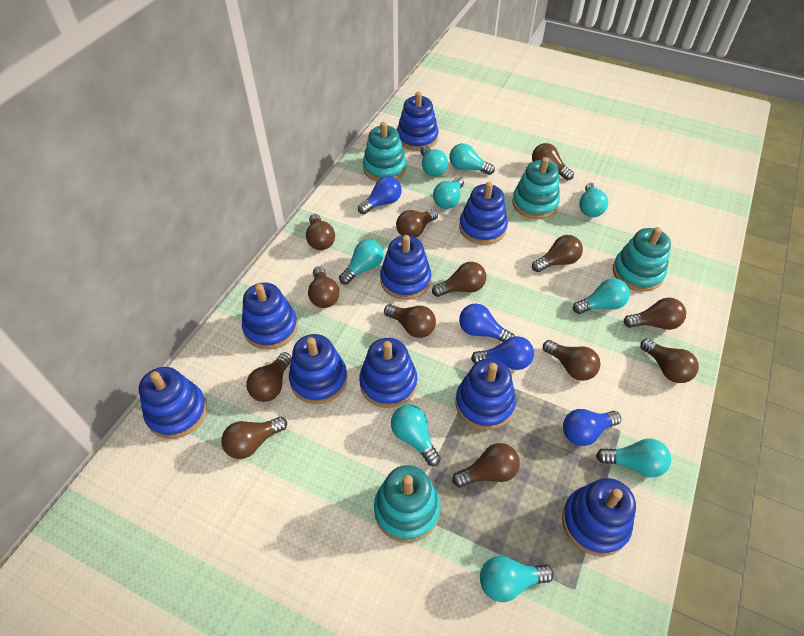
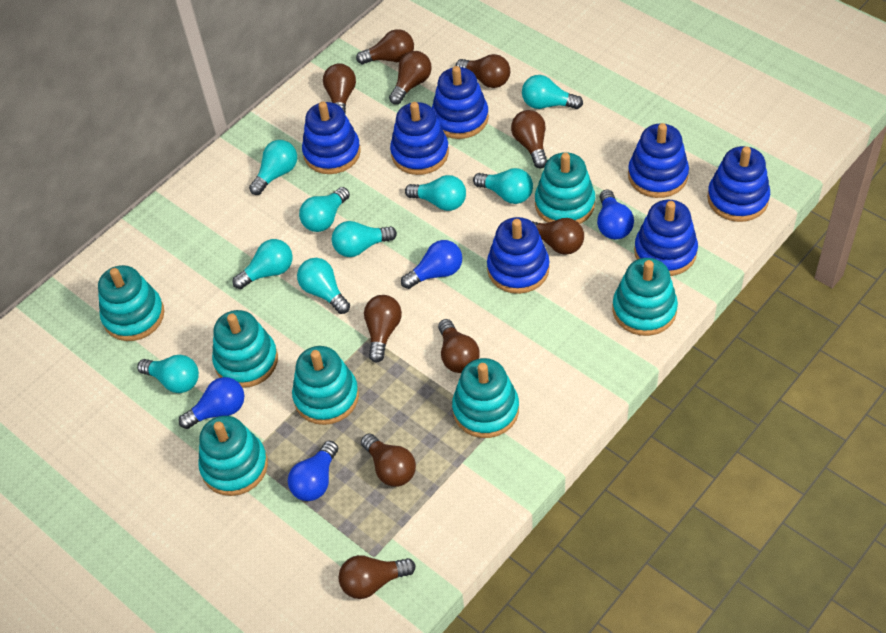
blue stacking toy: 9 -> 7
brown light bulb: 13 -> 10
turquoise stacking toy: 4 -> 7

